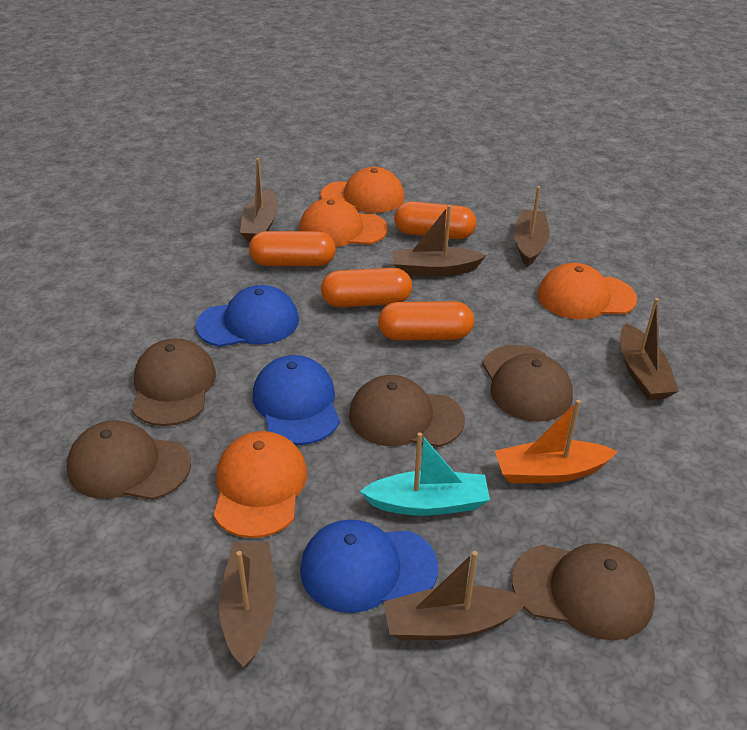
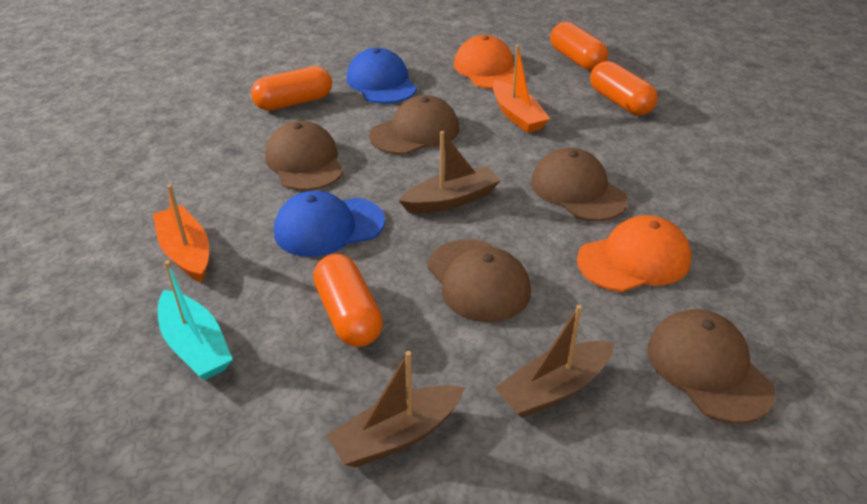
blue cap: 3 -> 2
brown boat: 6 -> 3
orange boat: 1 -> 2
orange cap: 4 -> 2

